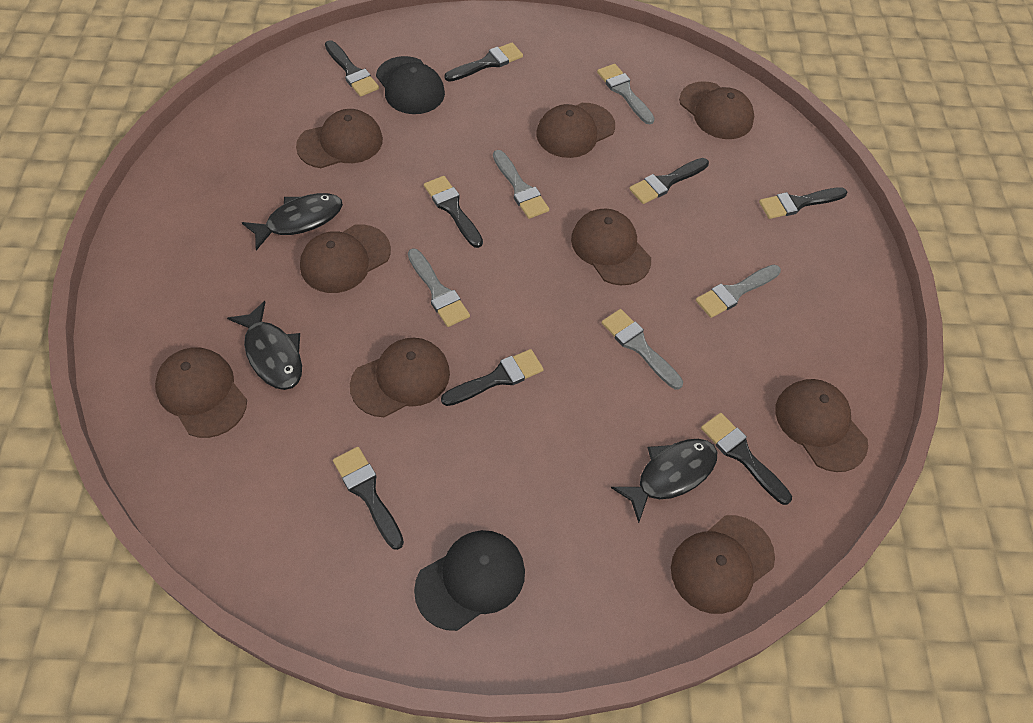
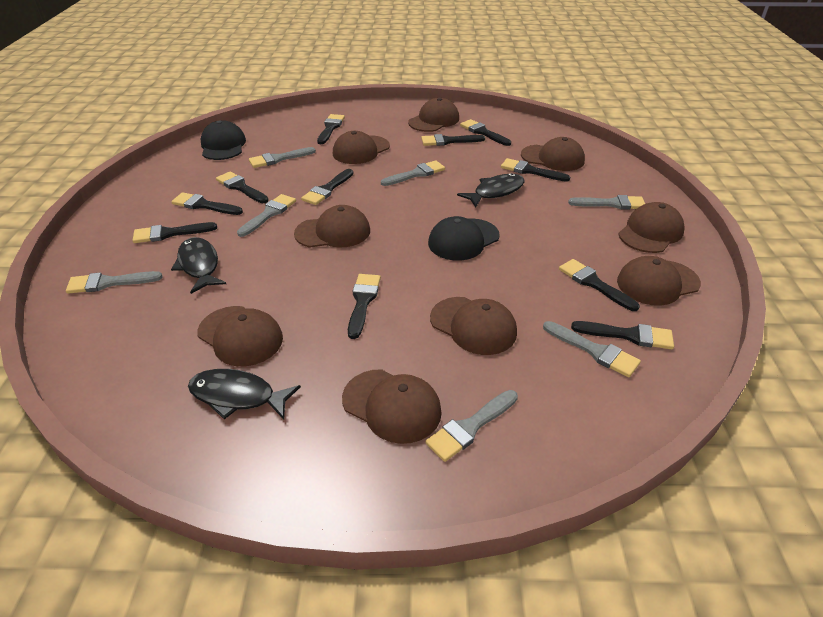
black brush: 8 -> 11
grey brush: 5 -> 7

